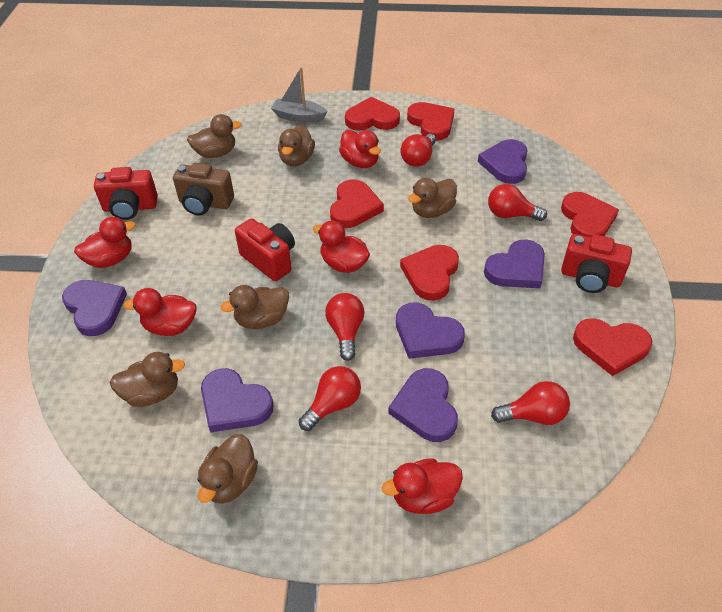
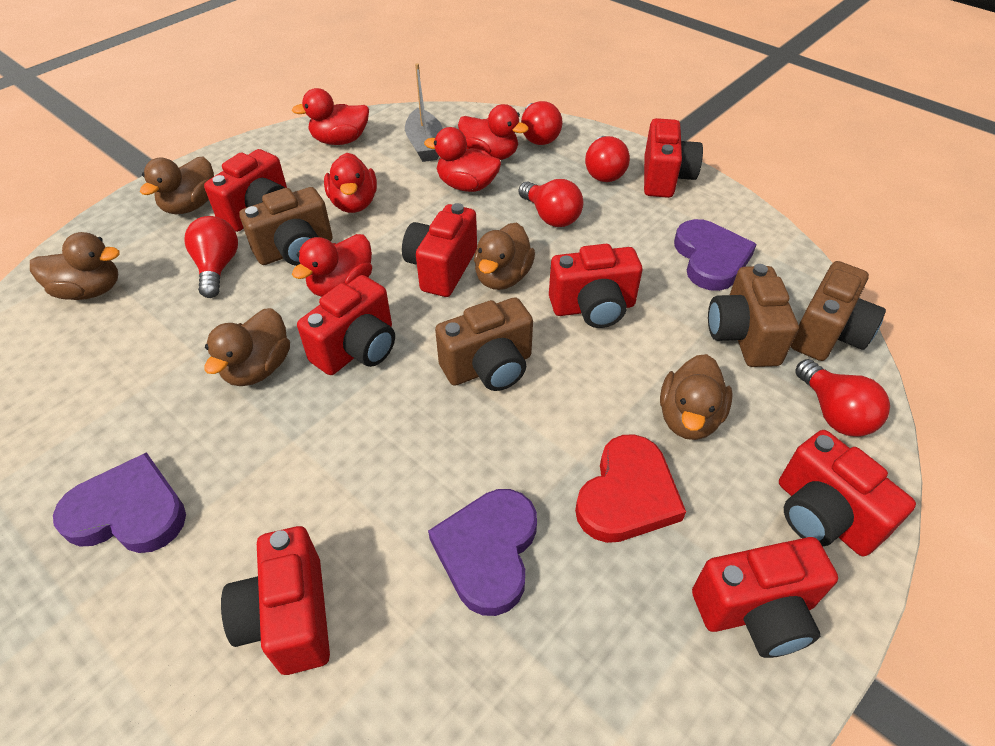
brown camera: 1 -> 4
brown duck: 6 -> 5
purple heart: 6 -> 3
red camera: 3 -> 8
red heart: 6 -> 1

